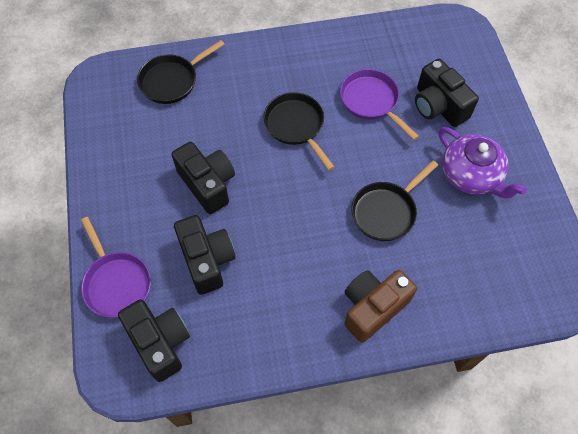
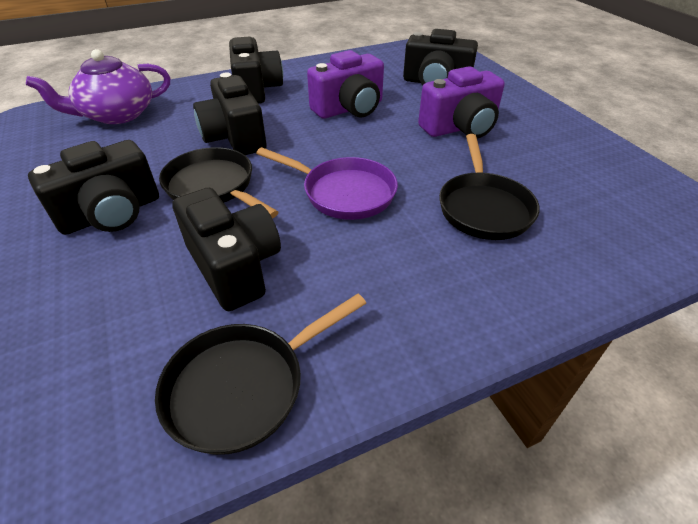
black camera: 4 -> 5
brown camera: 1 -> 0
purple camera: 0 -> 2
purple pan: 2 -> 1

